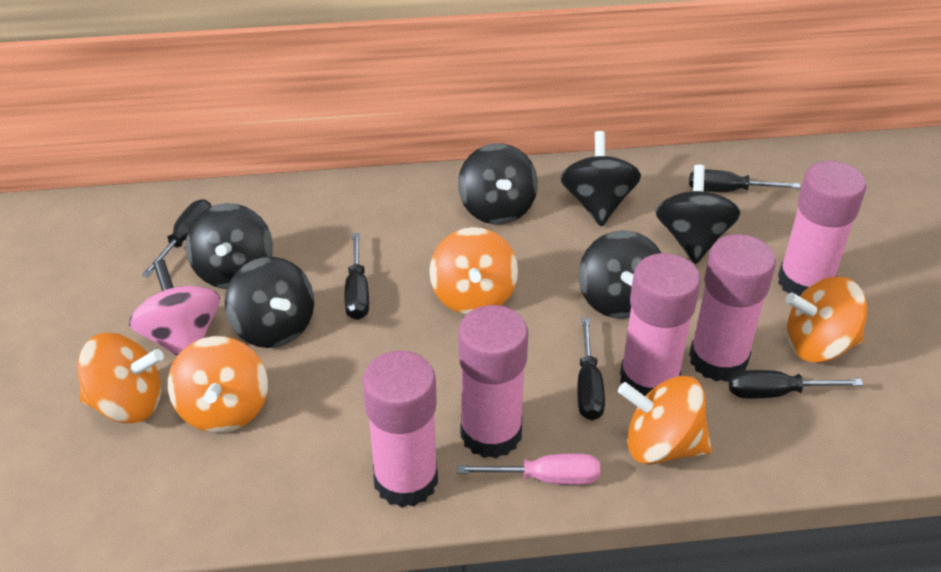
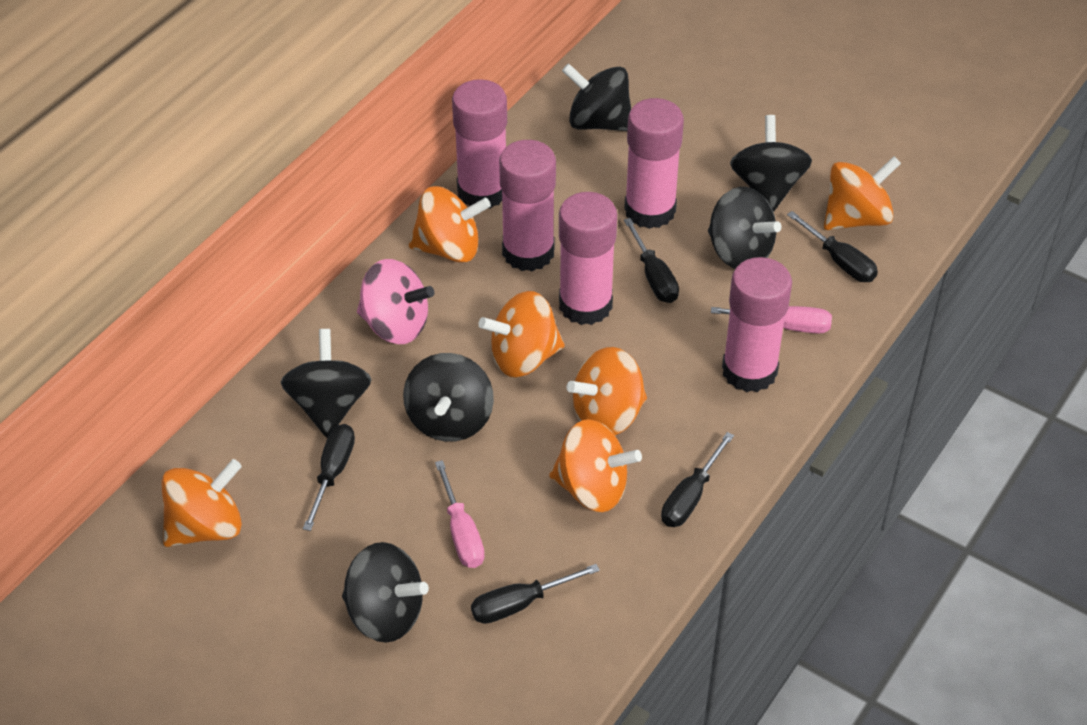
orange spinning top: 5 -> 6
pink screwdriver: 1 -> 2

